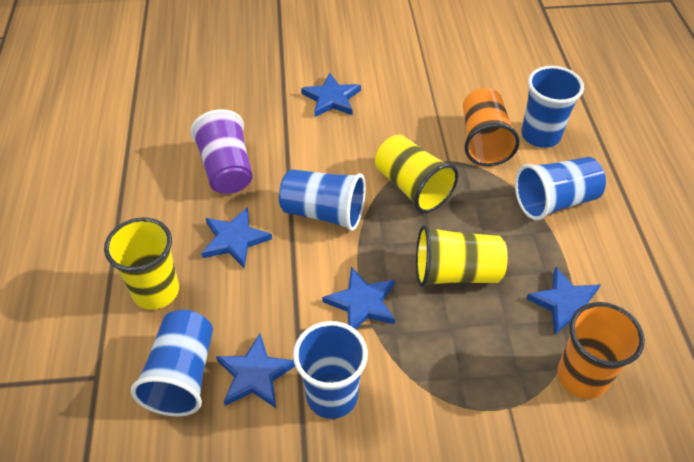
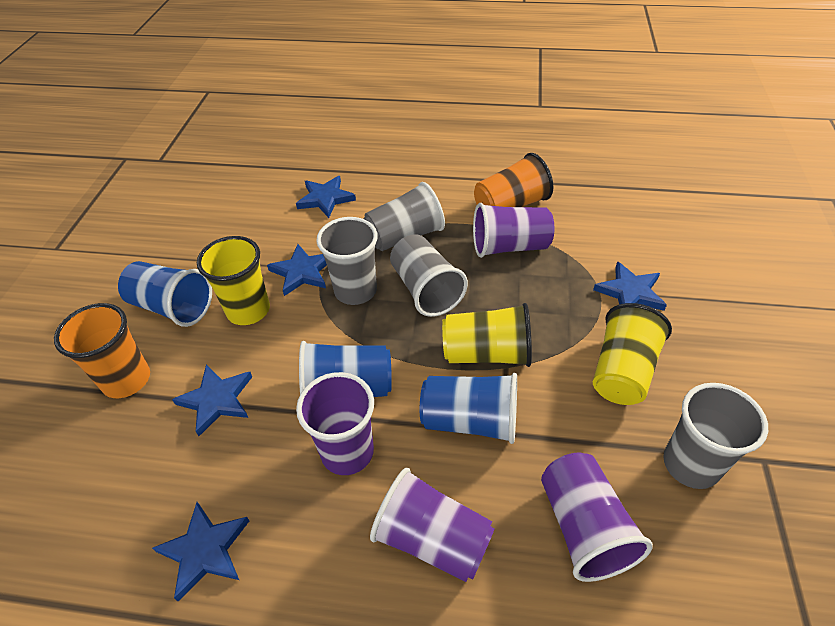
blue cup: 5 -> 3
grey cup: 0 -> 4
purple cup: 1 -> 4

